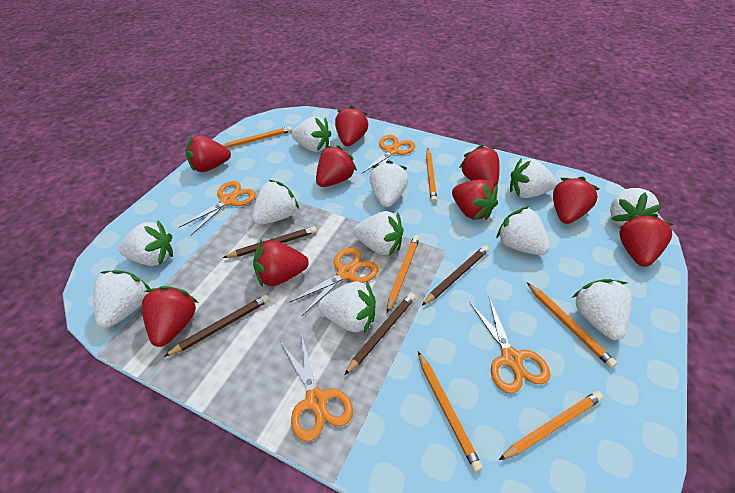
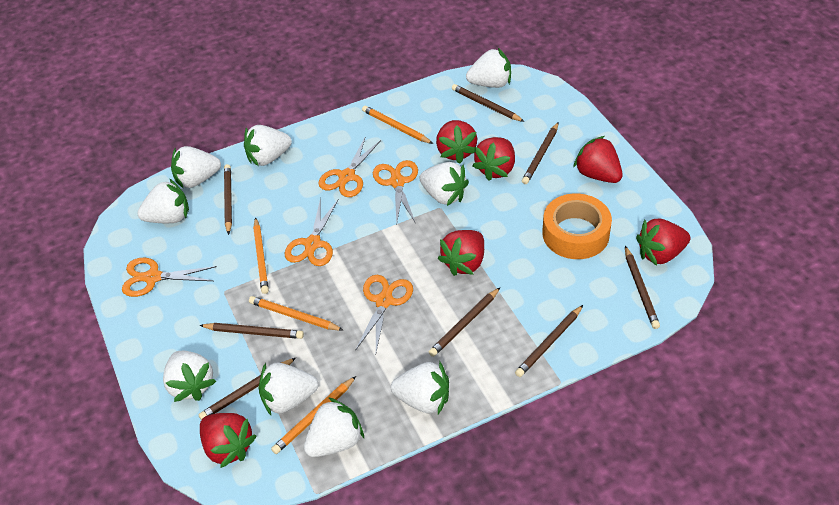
brown pencil: 4 -> 8
orange pencil: 6 -> 4
orange tape: 0 -> 1
red strawberry: 9 -> 6
white strawberry: 11 -> 9

